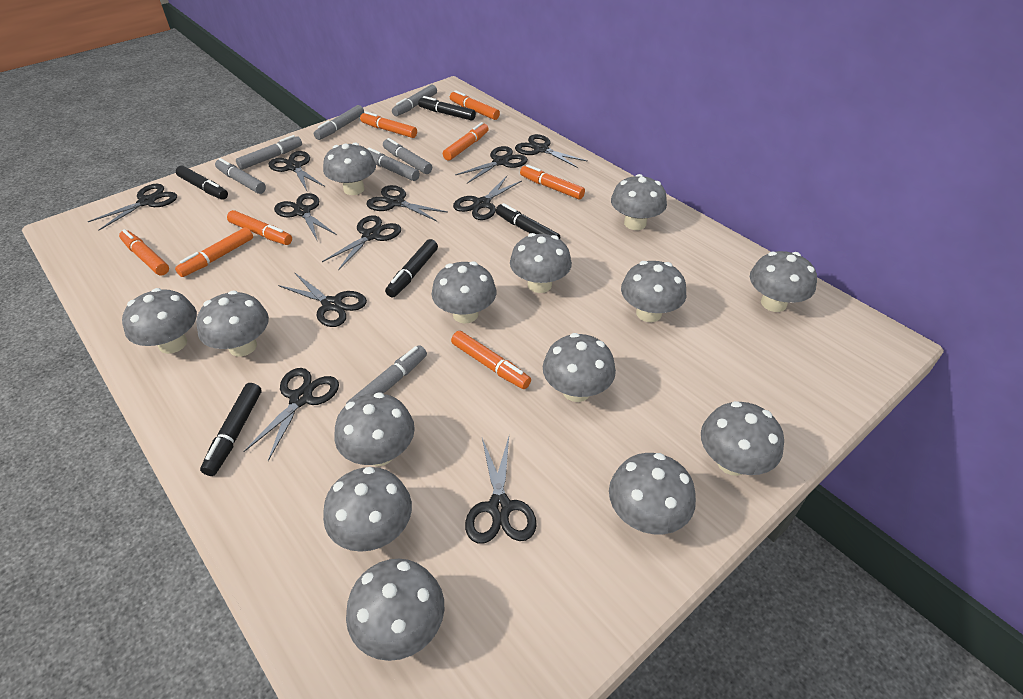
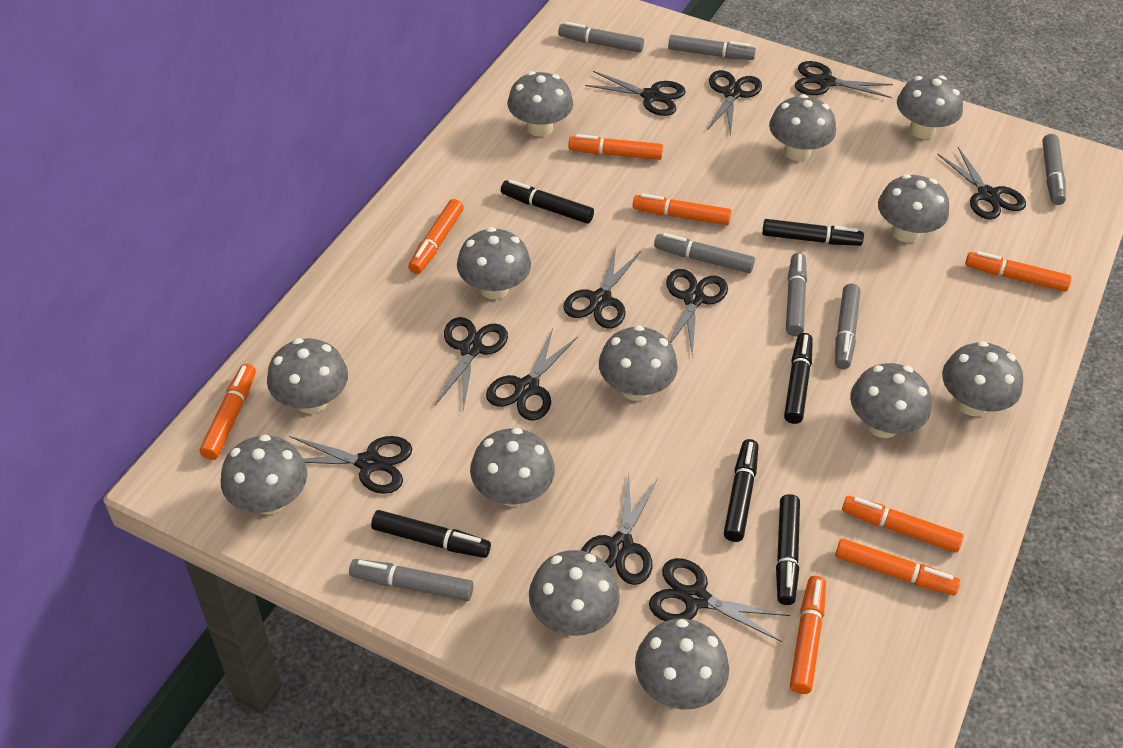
black marker: 5 -> 6
grey mushroom: 14 -> 13

